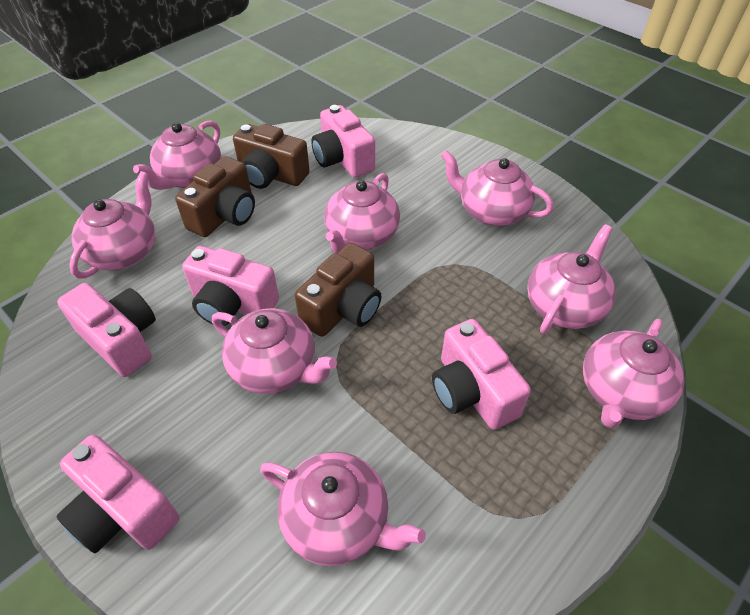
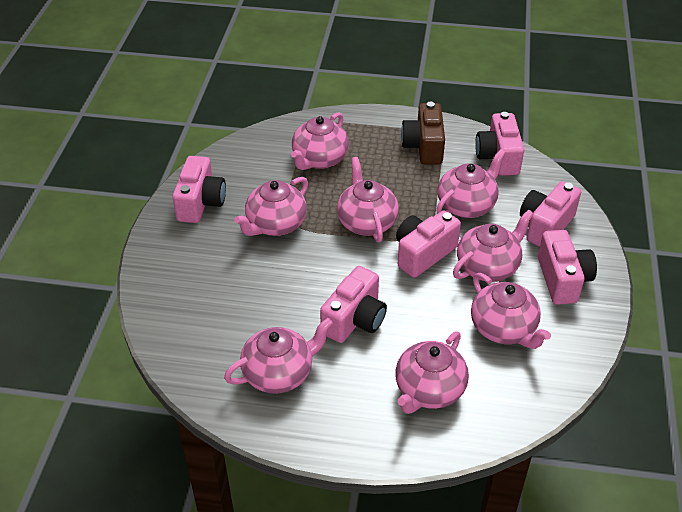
brown camera: 3 -> 1
pink camera: 5 -> 6

